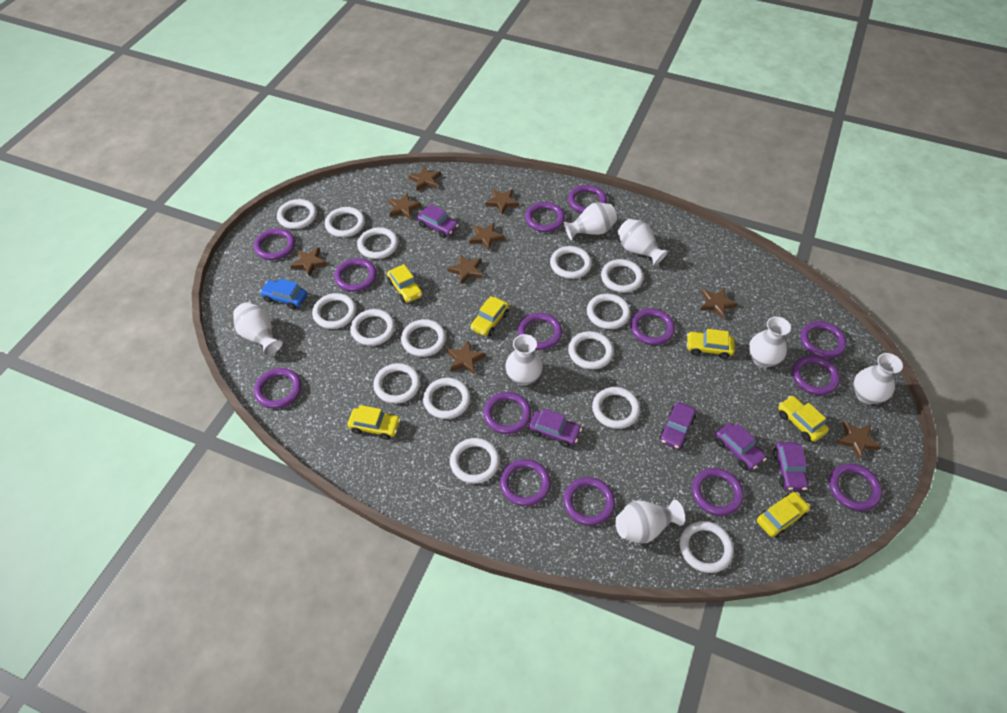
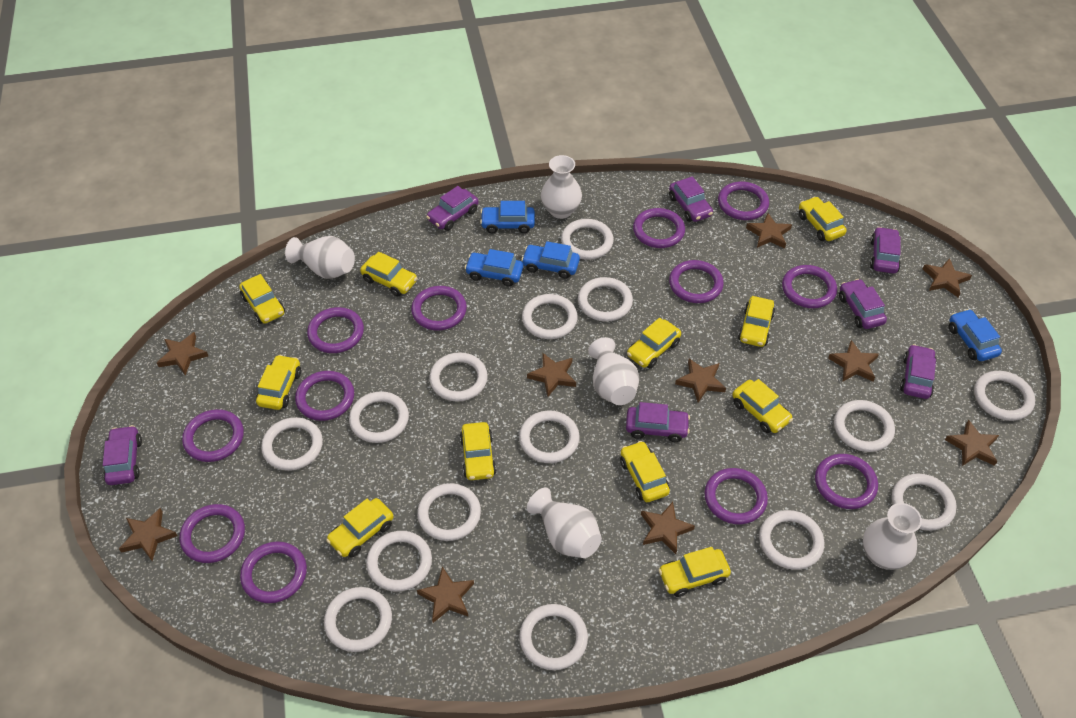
blue car: 1 -> 4
brown star: 9 -> 10
purple car: 5 -> 7
purple ring: 14 -> 12
white vase: 7 -> 5
yellow car: 6 -> 11

